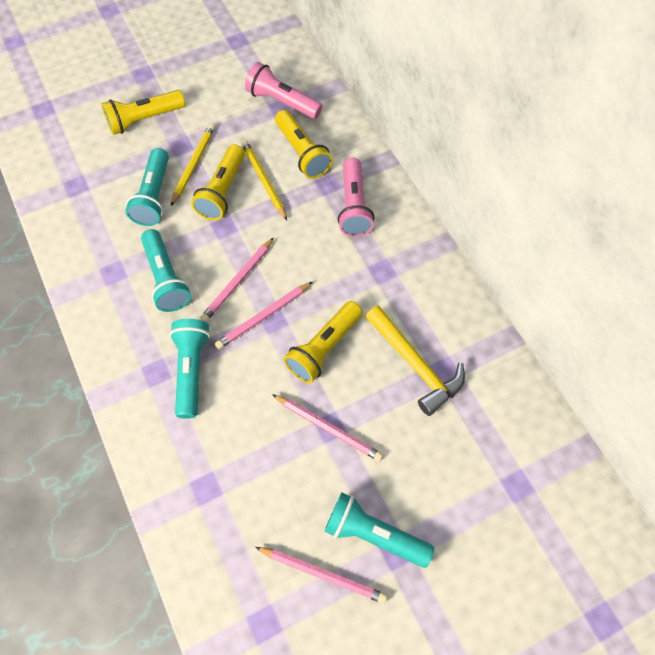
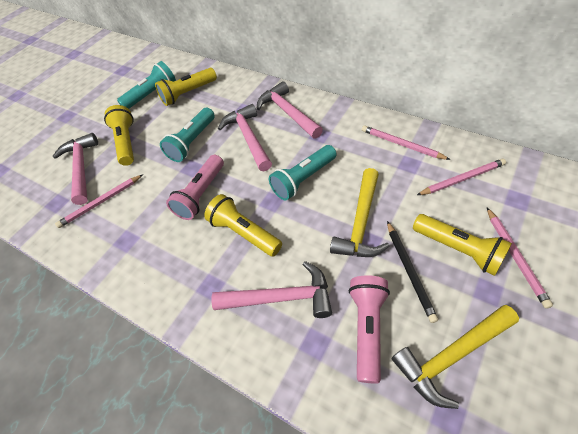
black pencil: 0 -> 1
pink hammer: 0 -> 4
turquoise flashlight: 4 -> 3
yellow hammer: 1 -> 2
yellow pencil: 2 -> 0

